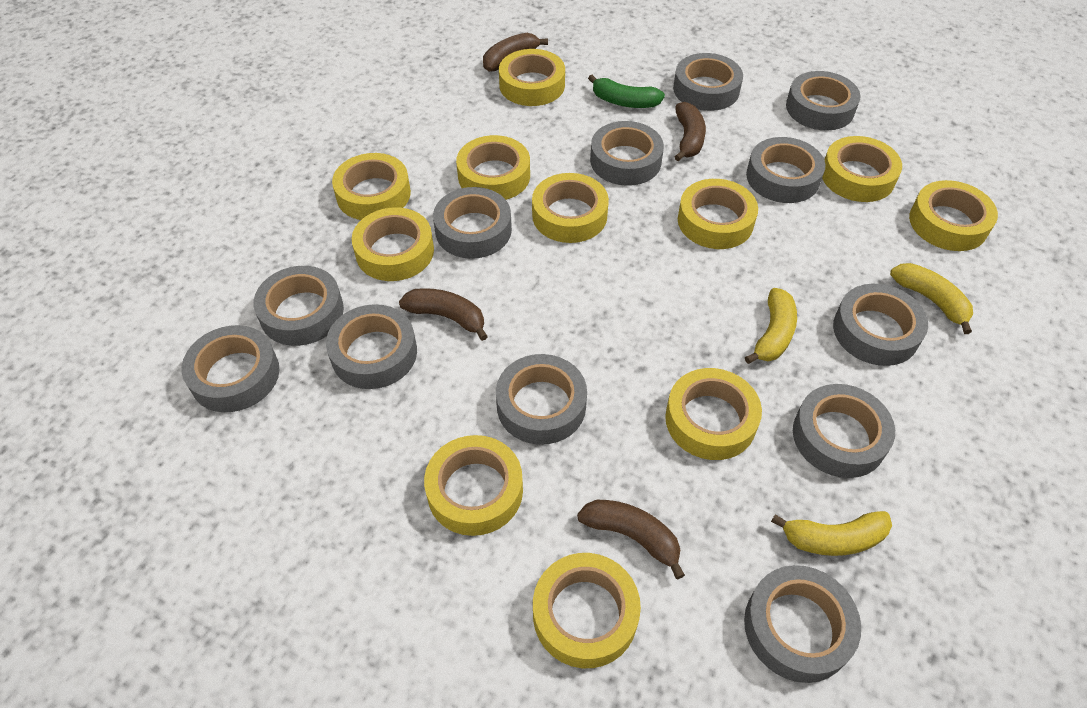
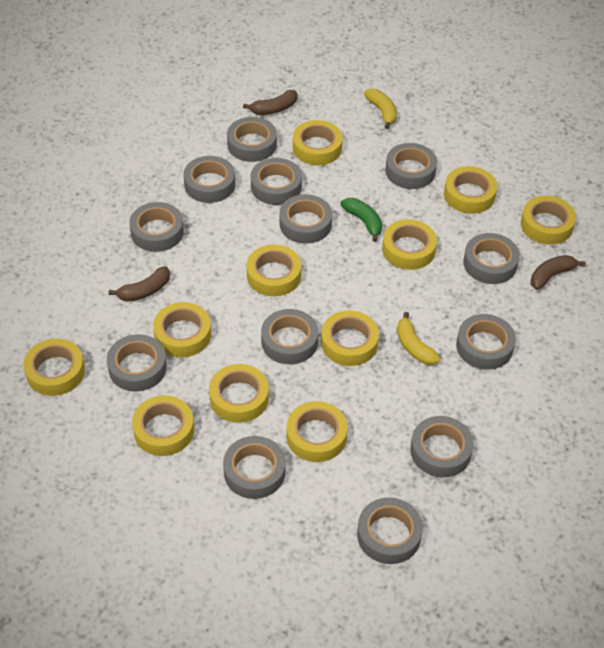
brown banana: 4 -> 3
grey tape: 12 -> 13
yellow banana: 3 -> 2

